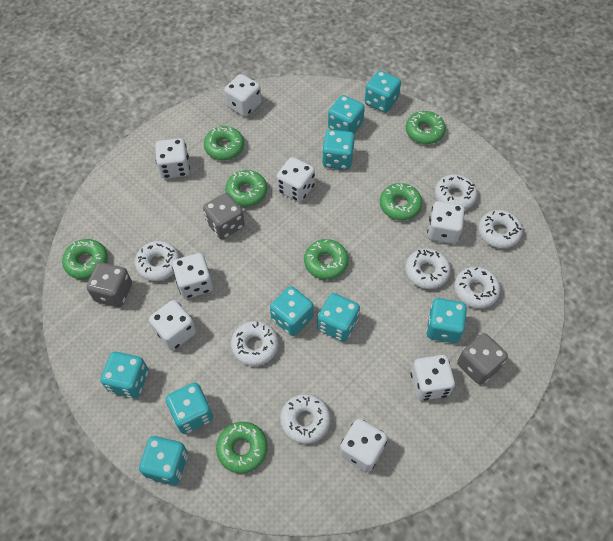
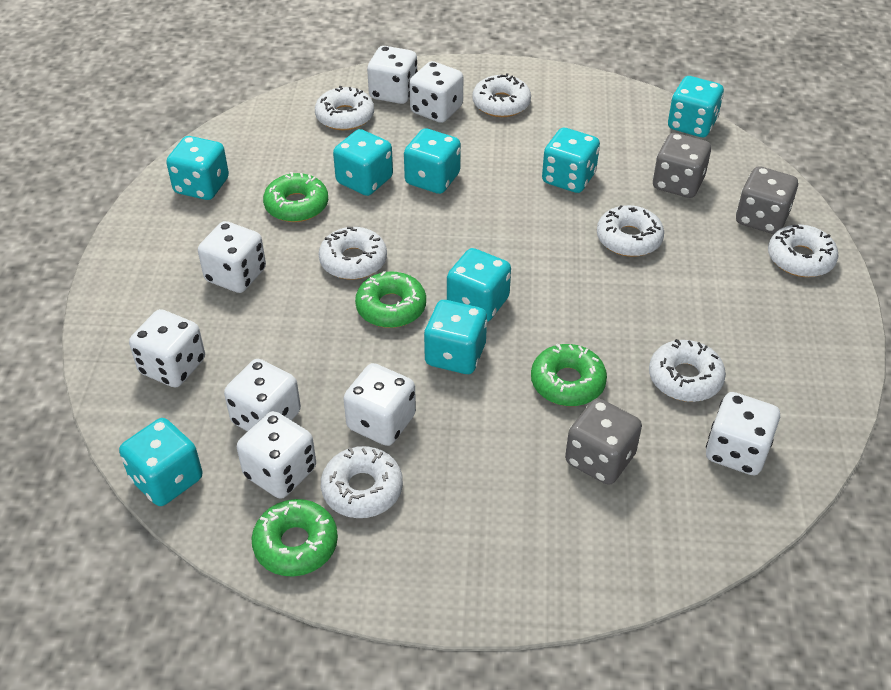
green donut: 7 -> 4
turquoise dice: 9 -> 8

